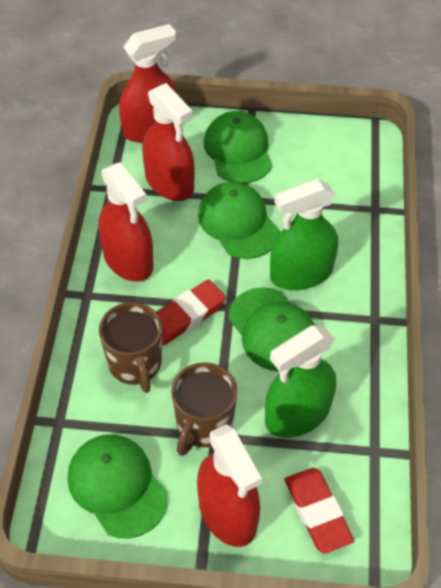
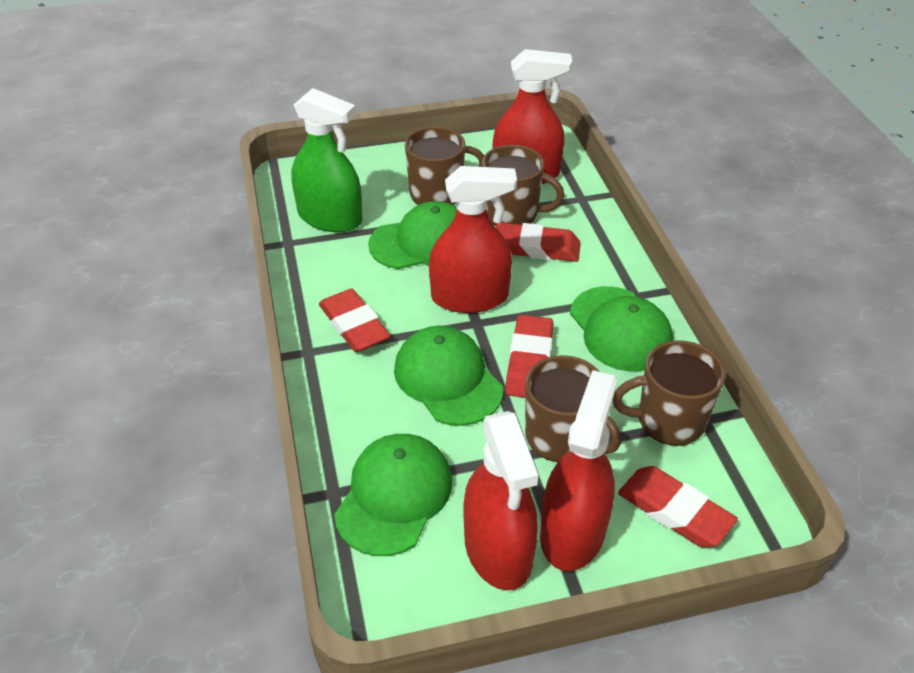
brown mug: 2 -> 4
green spray bottle: 2 -> 1
red eraser: 2 -> 4

